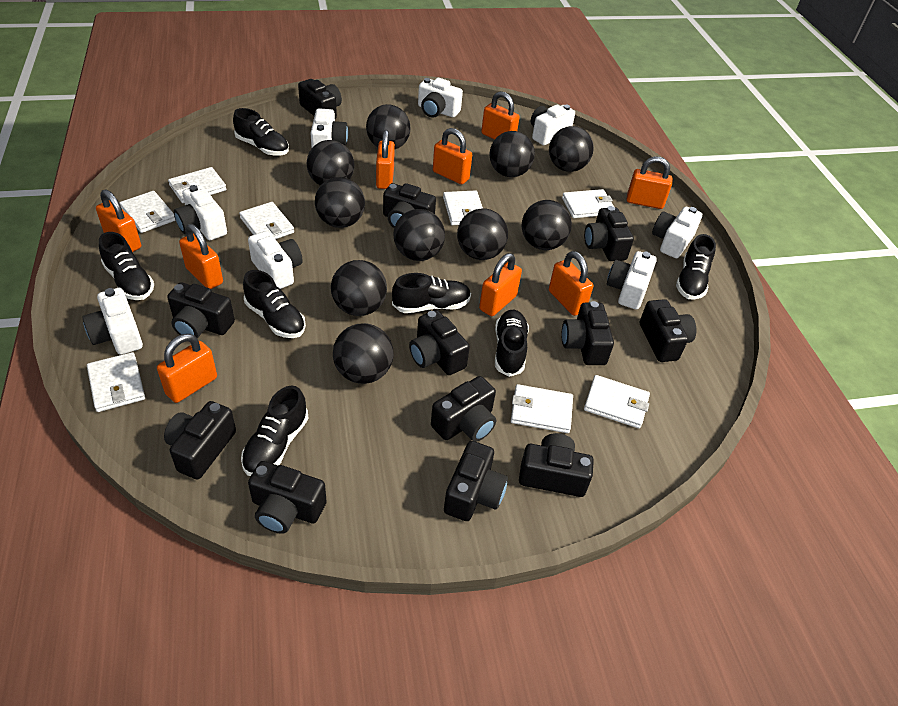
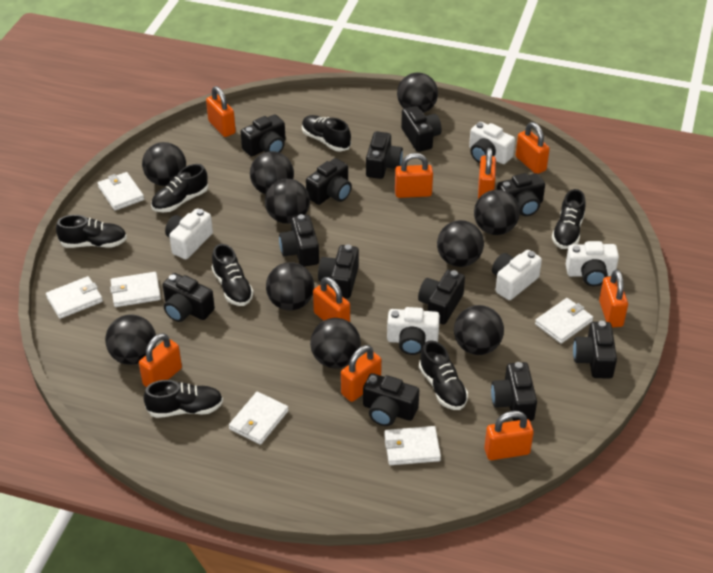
white camera: 8 -> 5
white wallet: 8 -> 6

